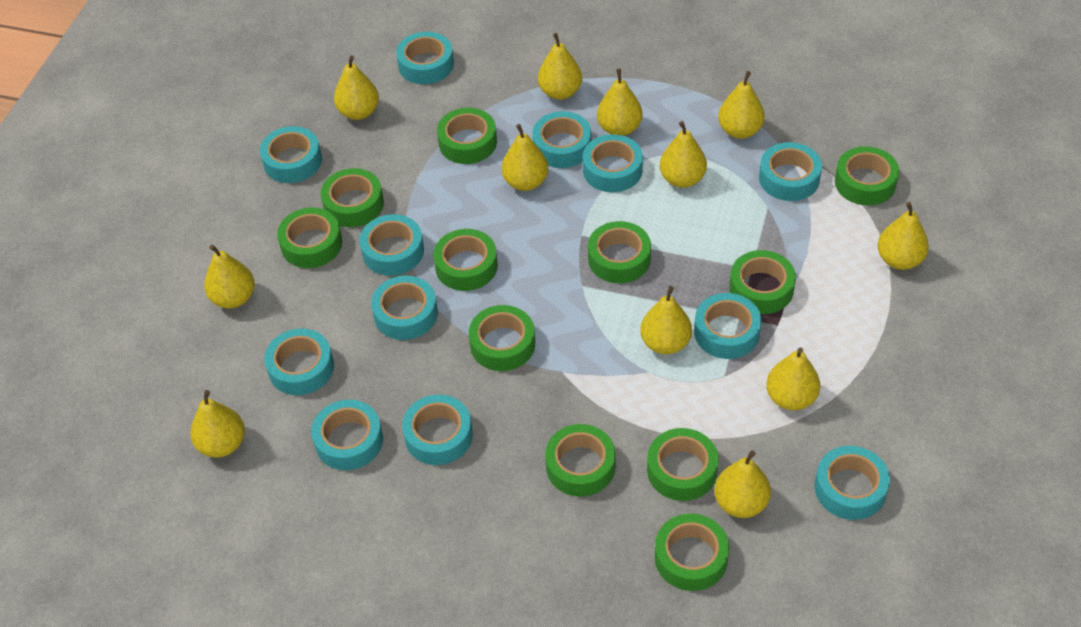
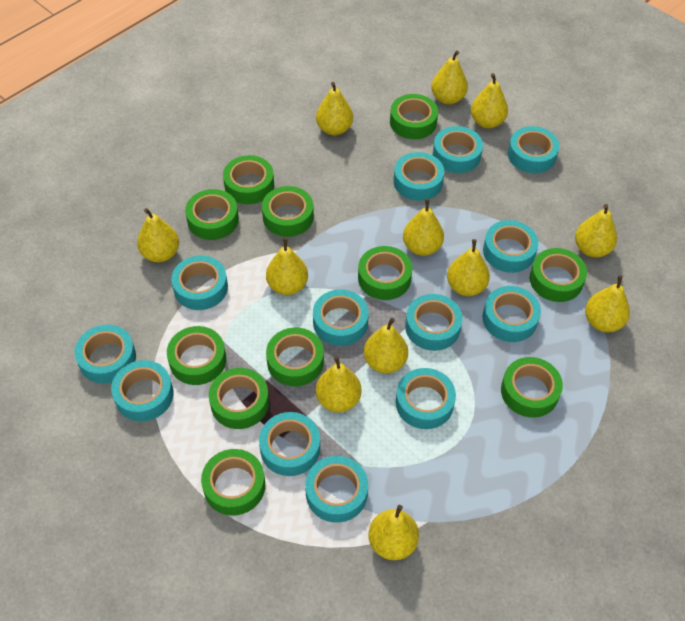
turquoise tape: 12 -> 13

